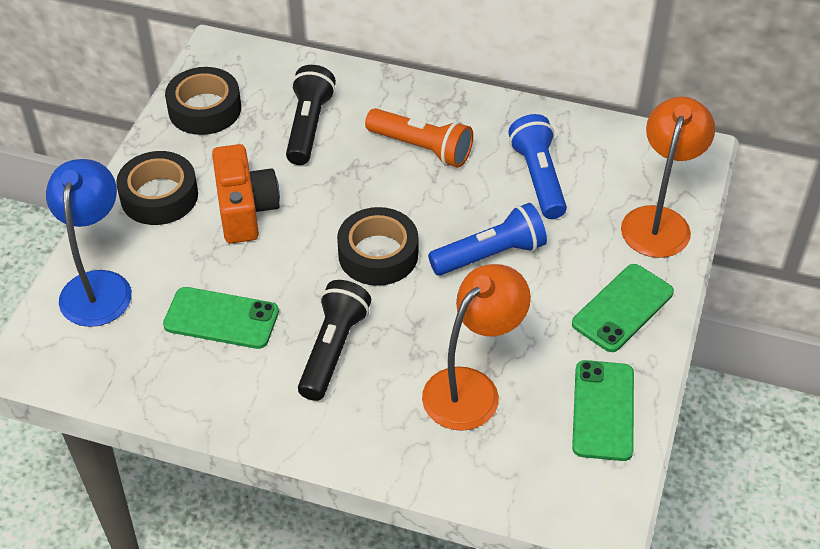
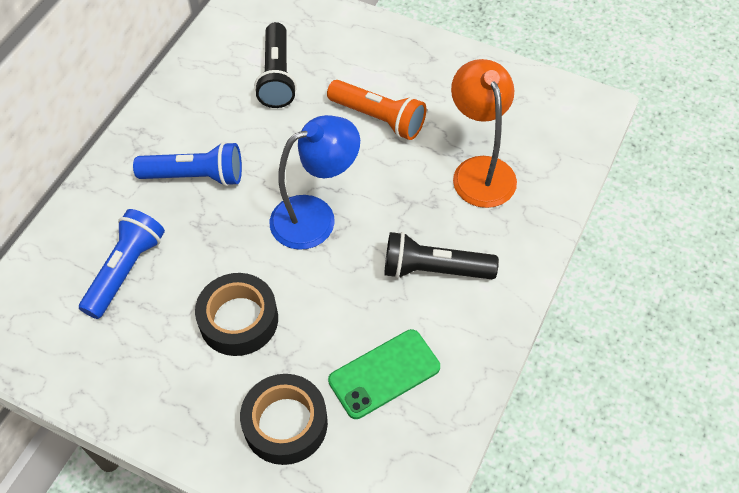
black tape: 3 -> 2
green phone: 3 -> 1
orange camera: 1 -> 0
orange lamp: 2 -> 1

